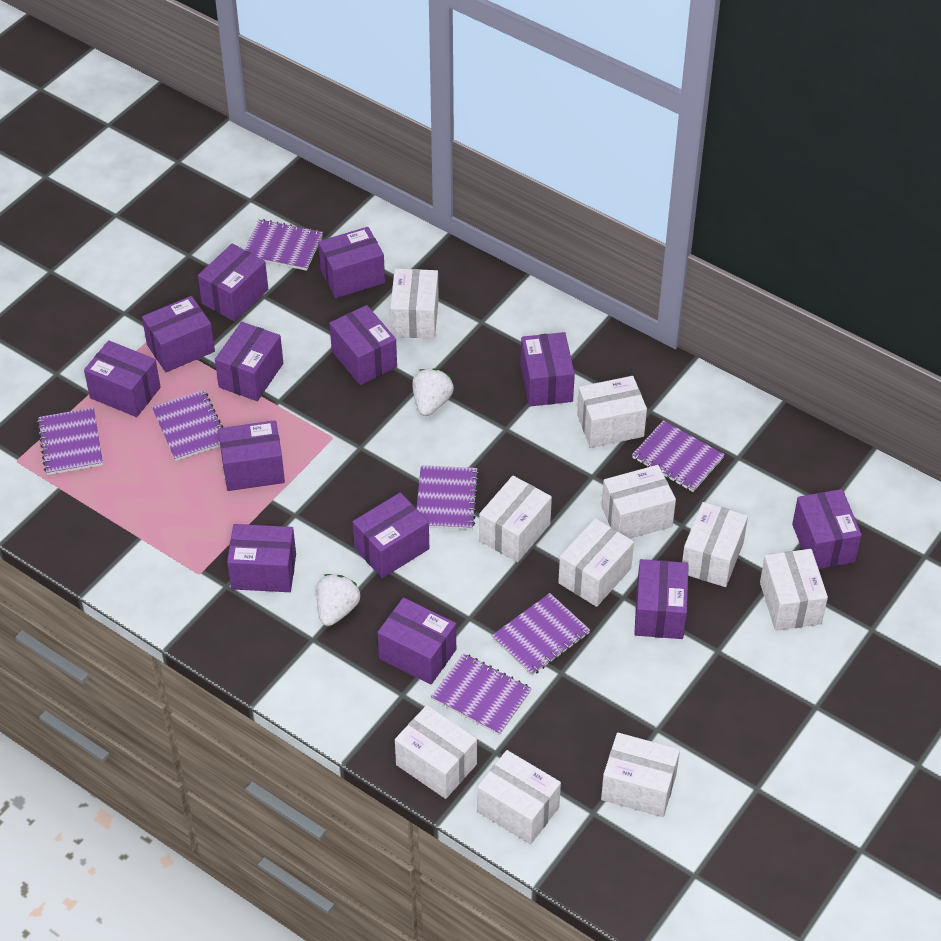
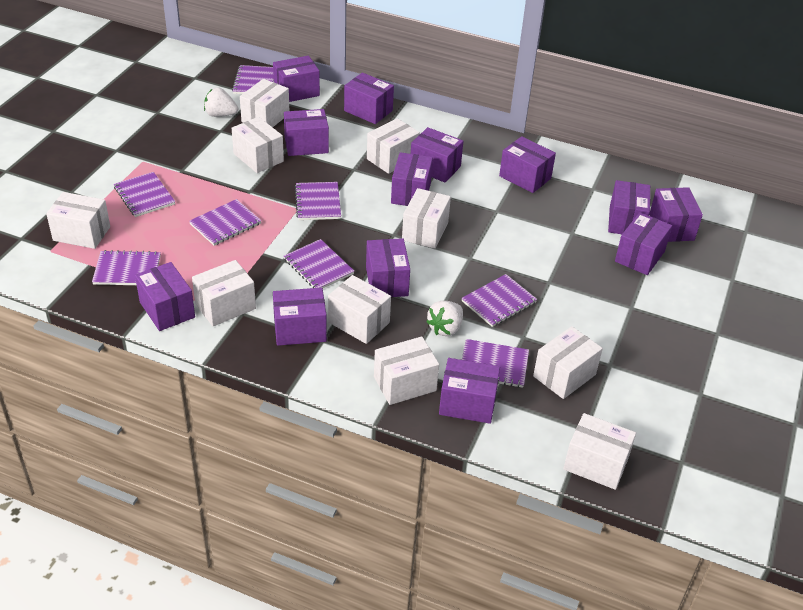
purple notebook: 7 -> 8

